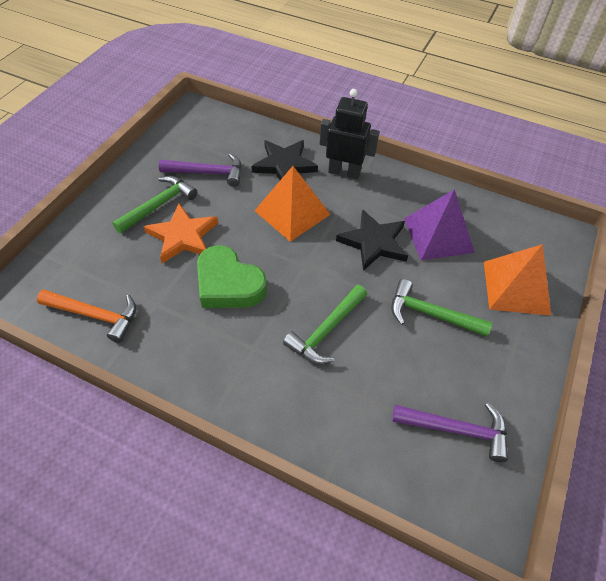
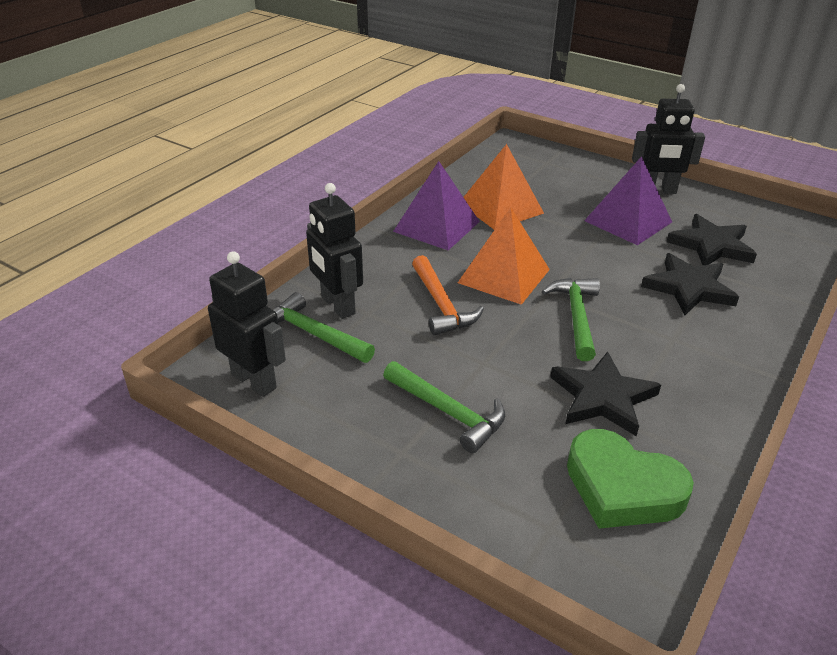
black robot: 1 -> 3
black star: 2 -> 3
orange star: 1 -> 0
purple hammer: 2 -> 0
purple pyramid: 1 -> 2

